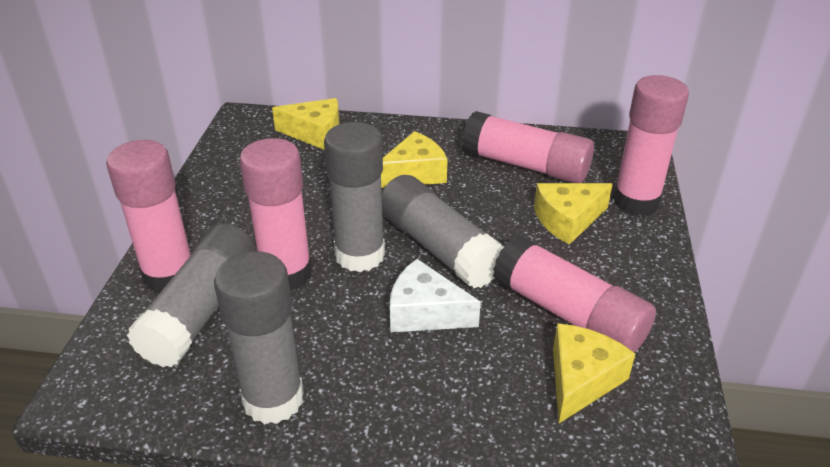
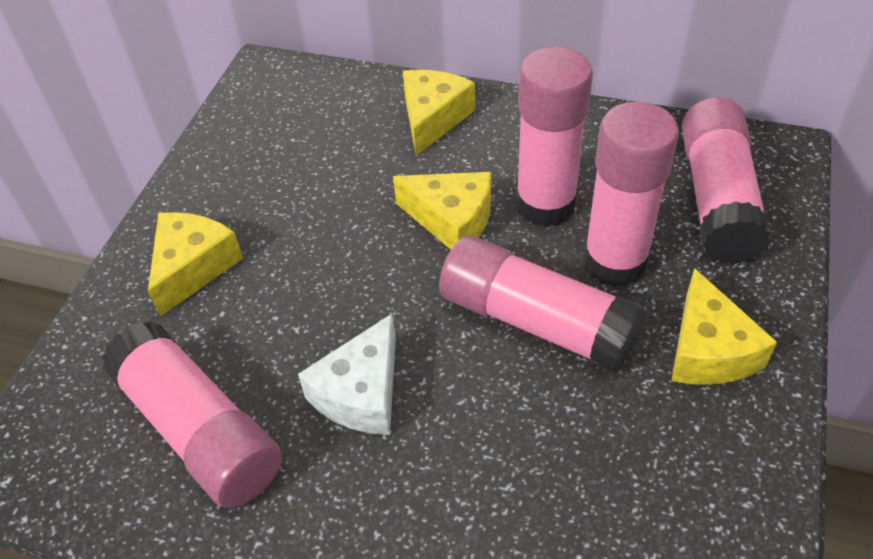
grey glue stick: 4 -> 0

